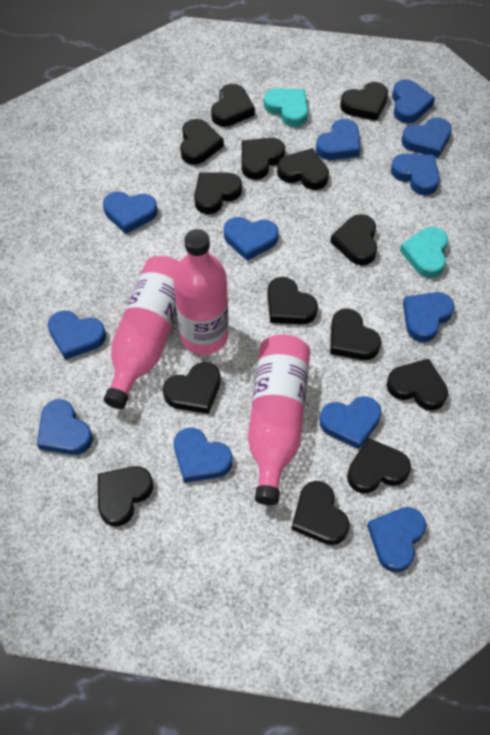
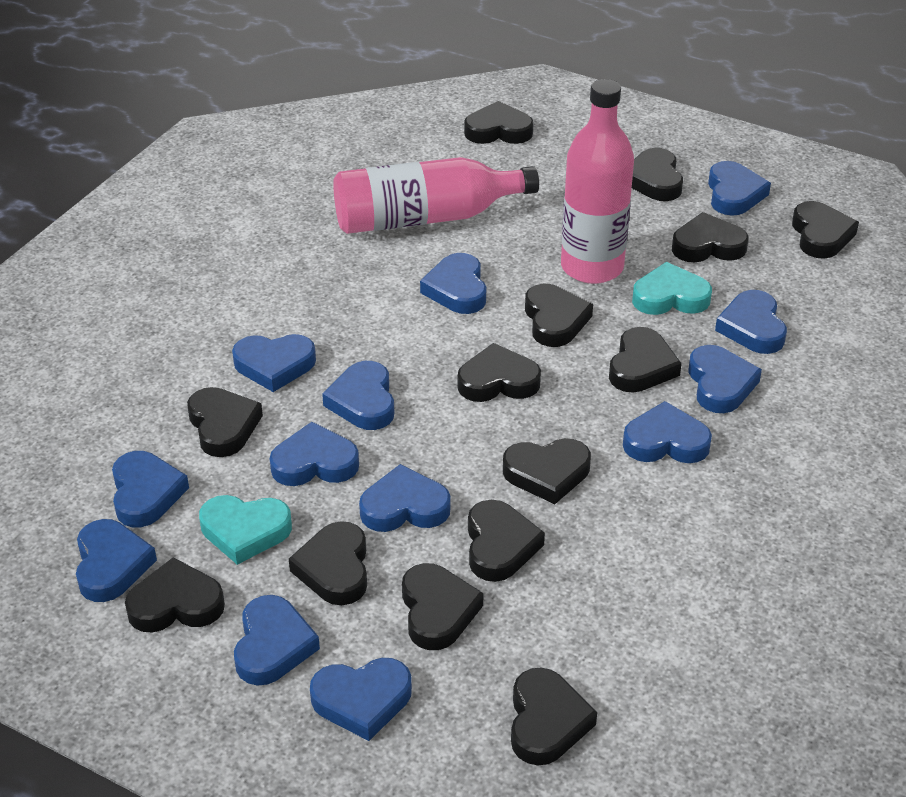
blue heart: 12 -> 13
pink bottle: 3 -> 2

